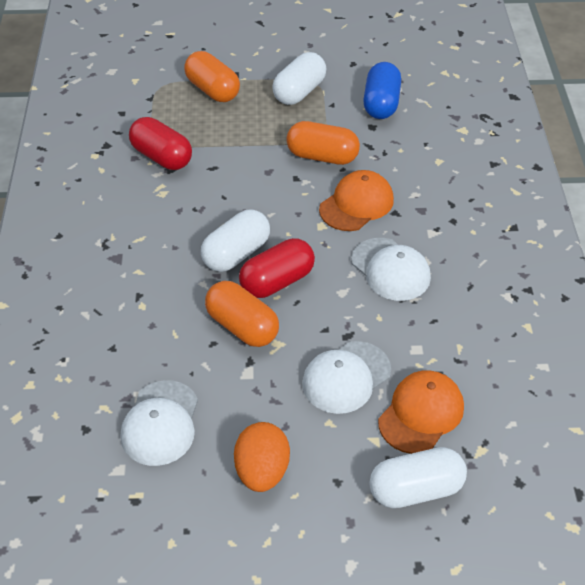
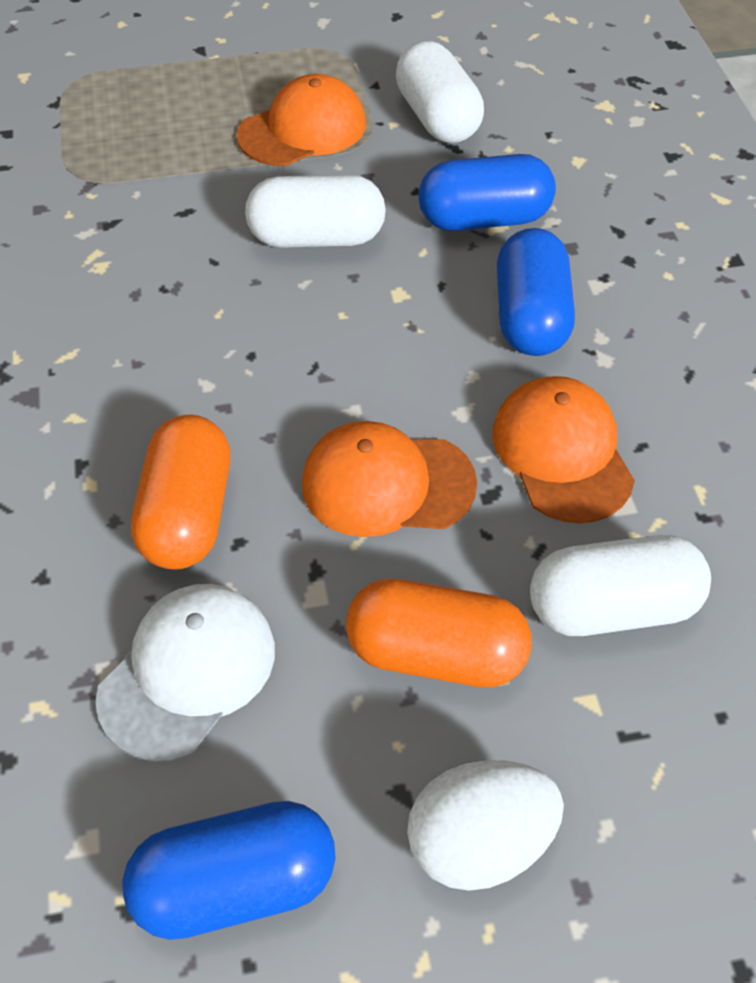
blue capsule: 1 -> 3
orange cap: 2 -> 3
orange capsule: 3 -> 2
orange egg: 1 -> 0
red capsule: 2 -> 0
white cap: 3 -> 1
white egg: 0 -> 1

